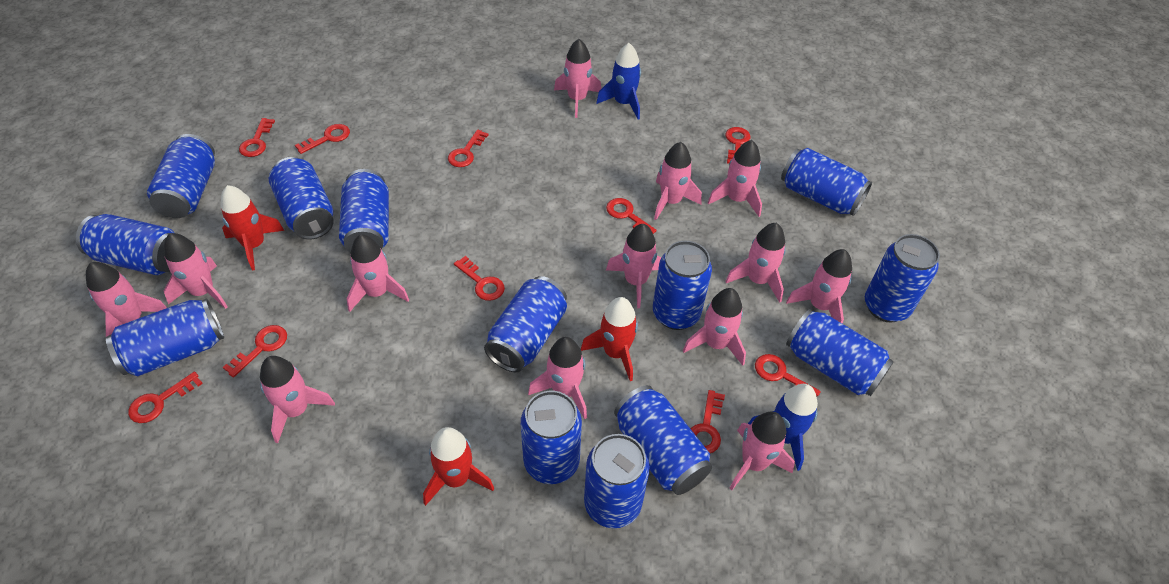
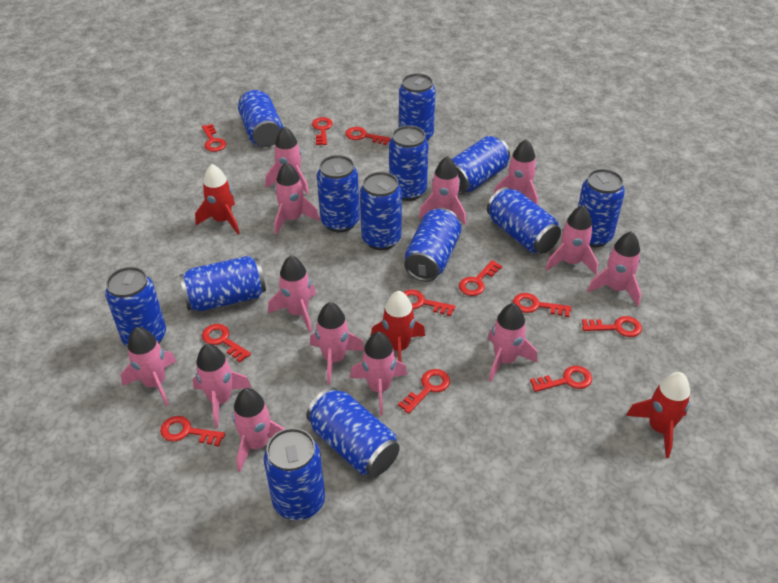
blue rocket: 2 -> 0
red key: 10 -> 11

